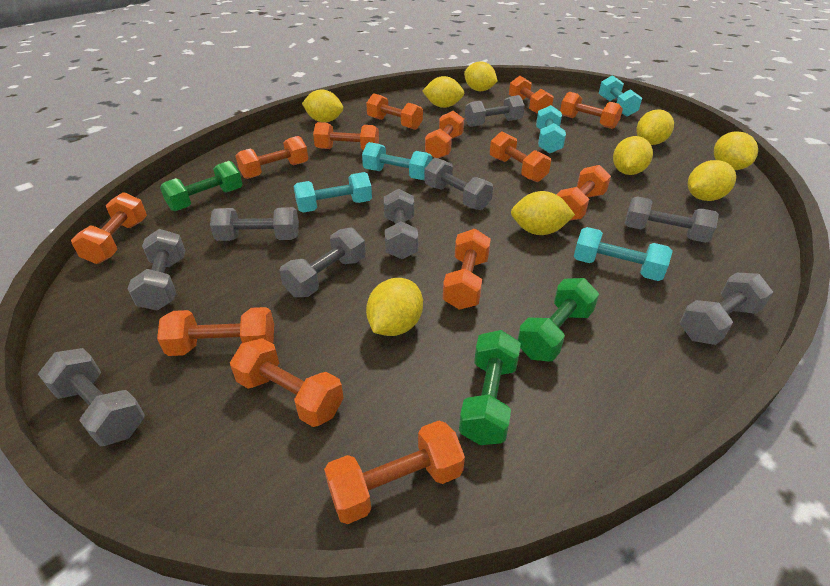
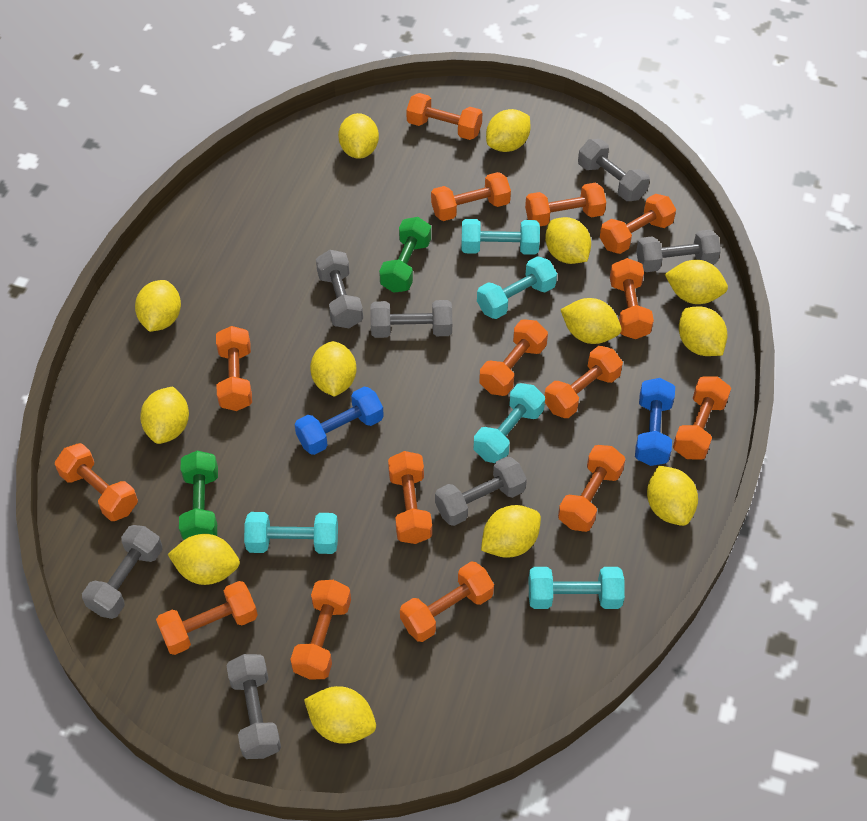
blue dumbbell: 0 -> 2
green dumbbell: 3 -> 2
grey dumbbell: 9 -> 7
orange dumbbell: 13 -> 15
yellow lemon: 9 -> 13

